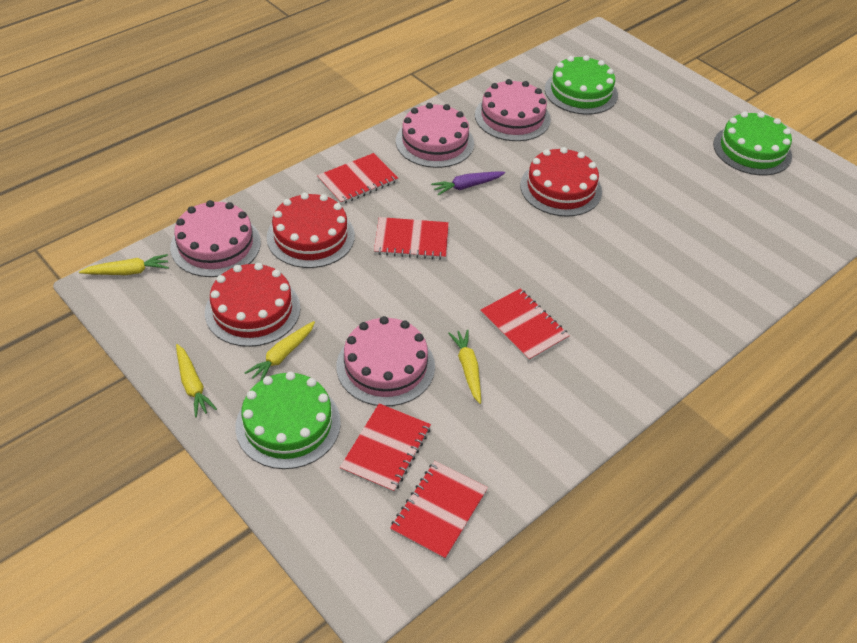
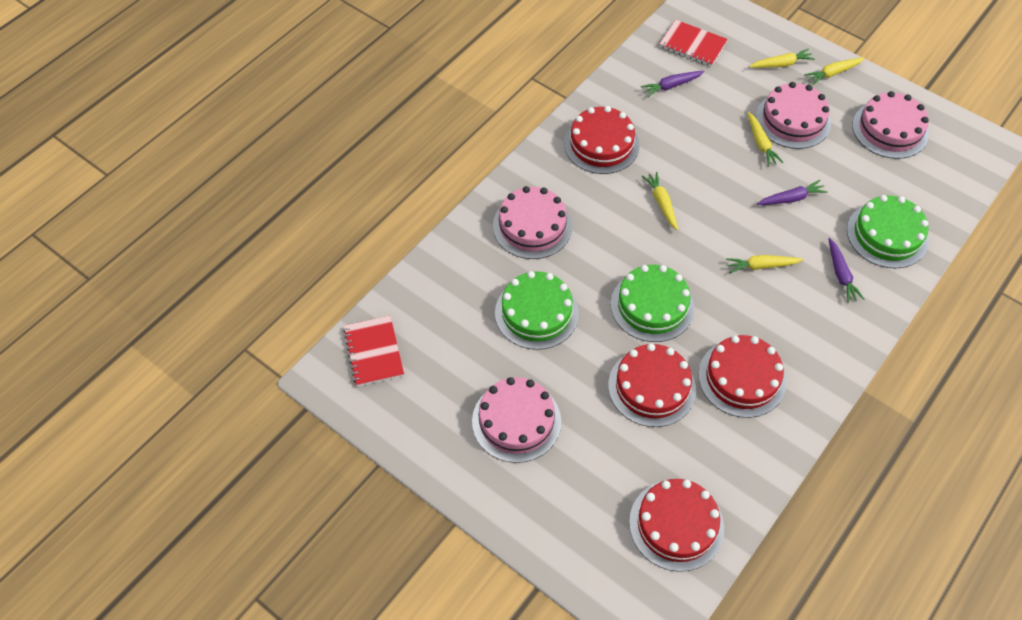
purple carrot: 1 -> 3
red cake: 3 -> 4
red notebook: 5 -> 2
yellow carrot: 4 -> 5

